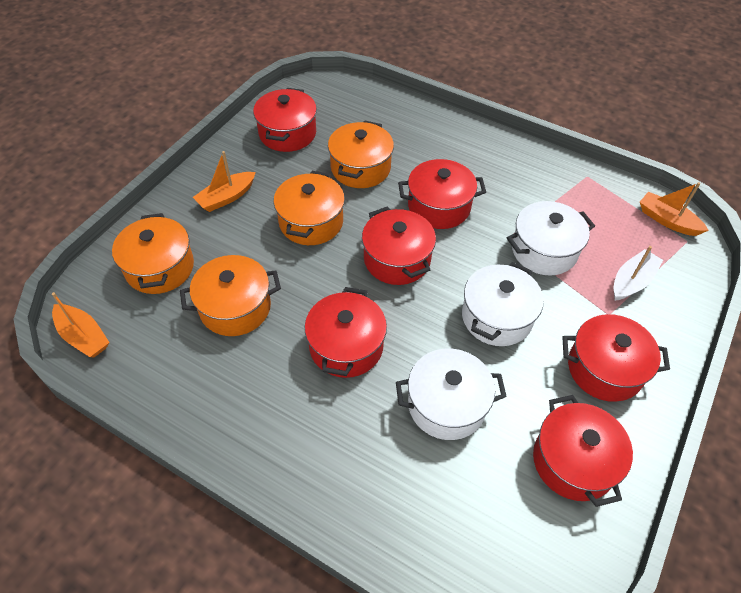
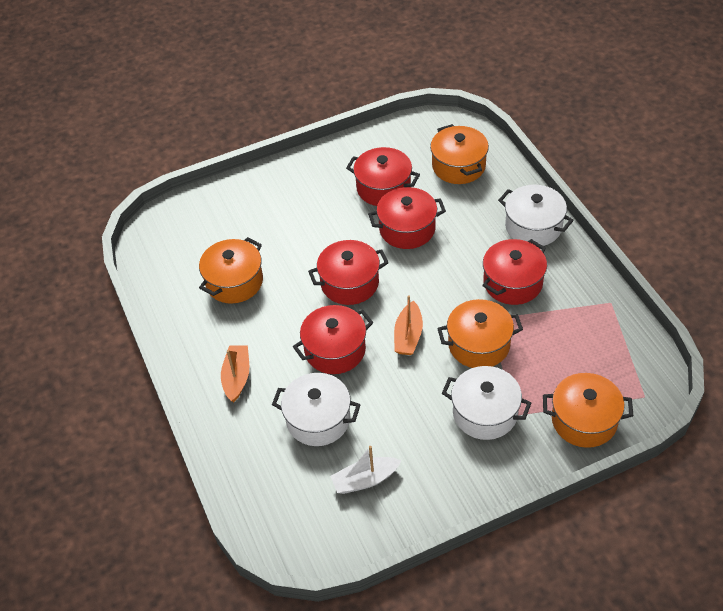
orange boat: 3 -> 2
red pot: 6 -> 5

